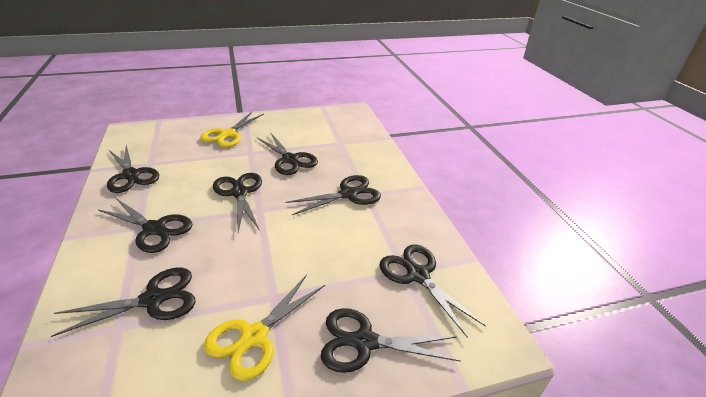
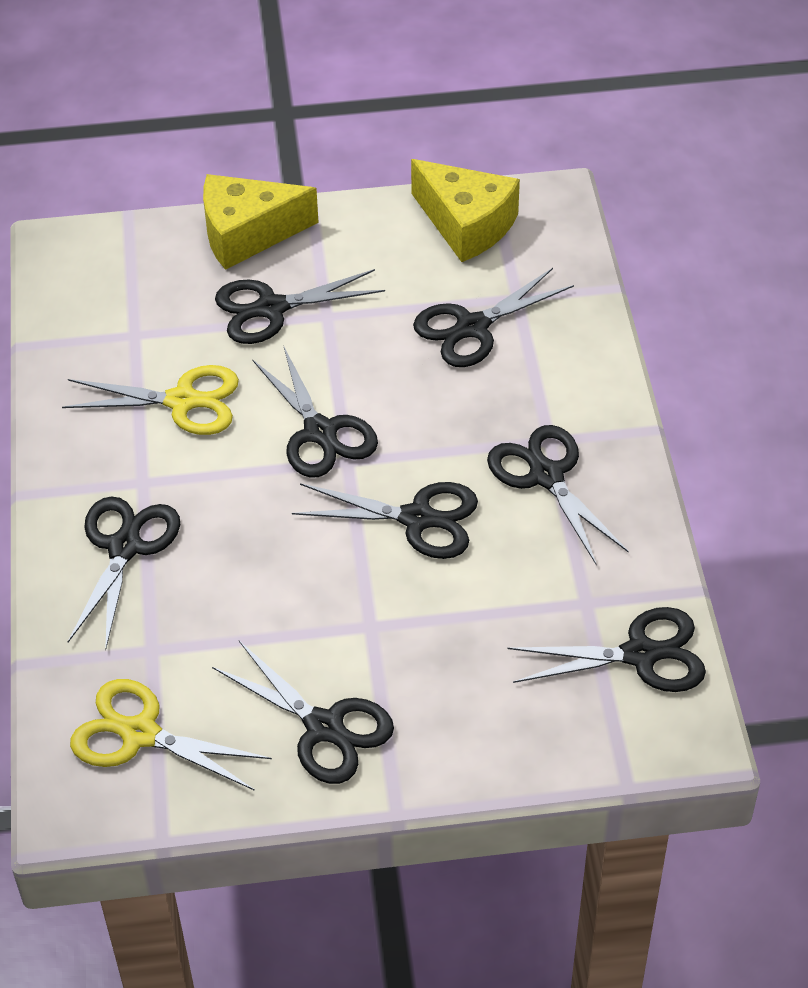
yellow cheese: 0 -> 2

